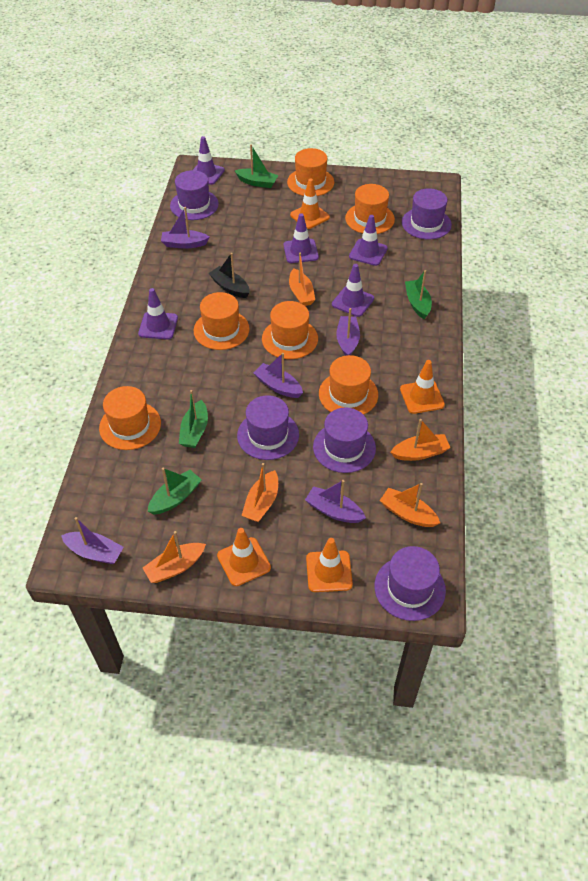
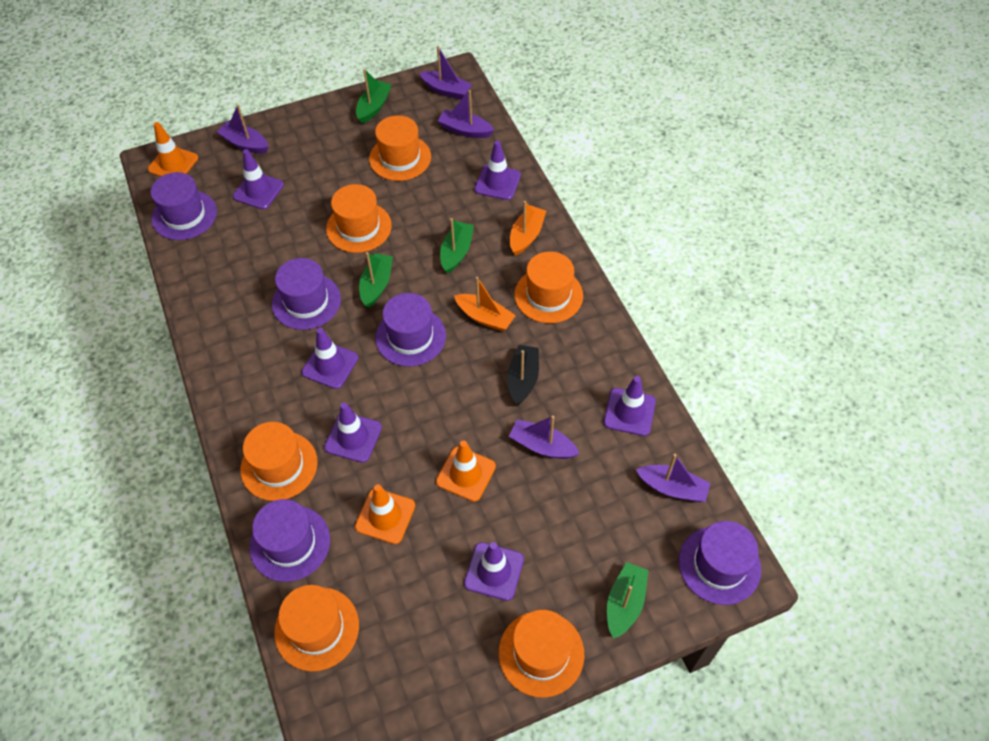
orange boat: 5 -> 2
orange traffic cone: 4 -> 3
purple traffic cone: 5 -> 6

